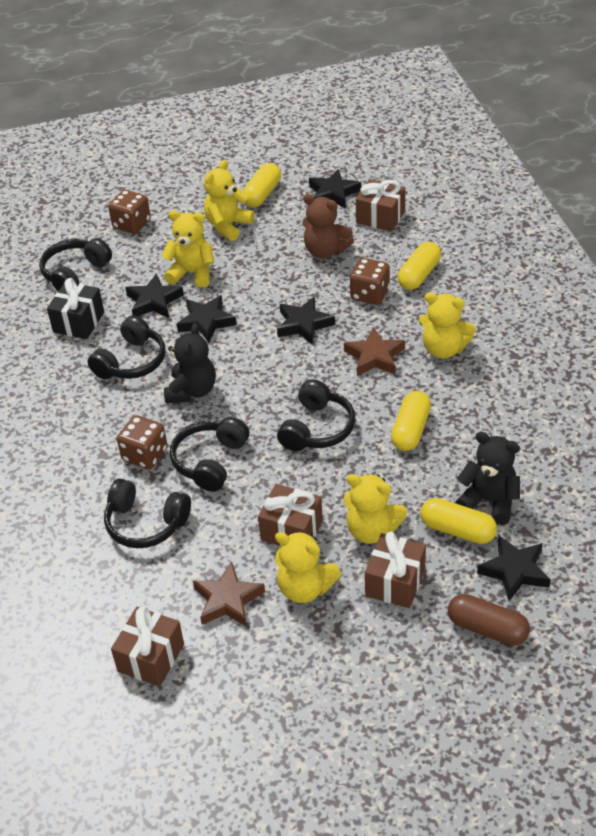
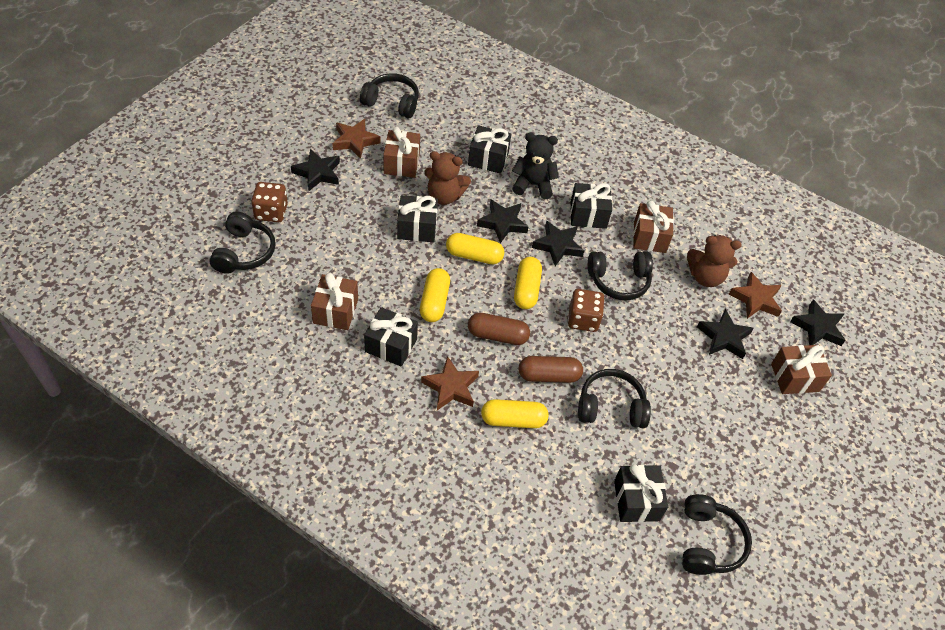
black gift: 1 -> 5
black teddy bear: 2 -> 1
brown capsule: 1 -> 2
brown dice: 3 -> 2
brown star: 2 -> 3
brown teddy bear: 1 -> 2
yellow teddy bear: 5 -> 0

